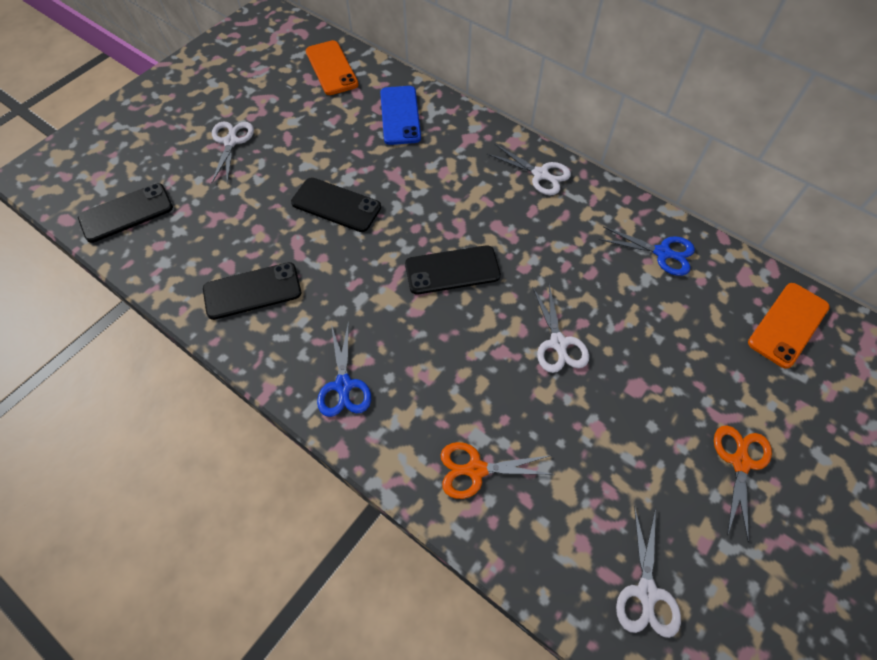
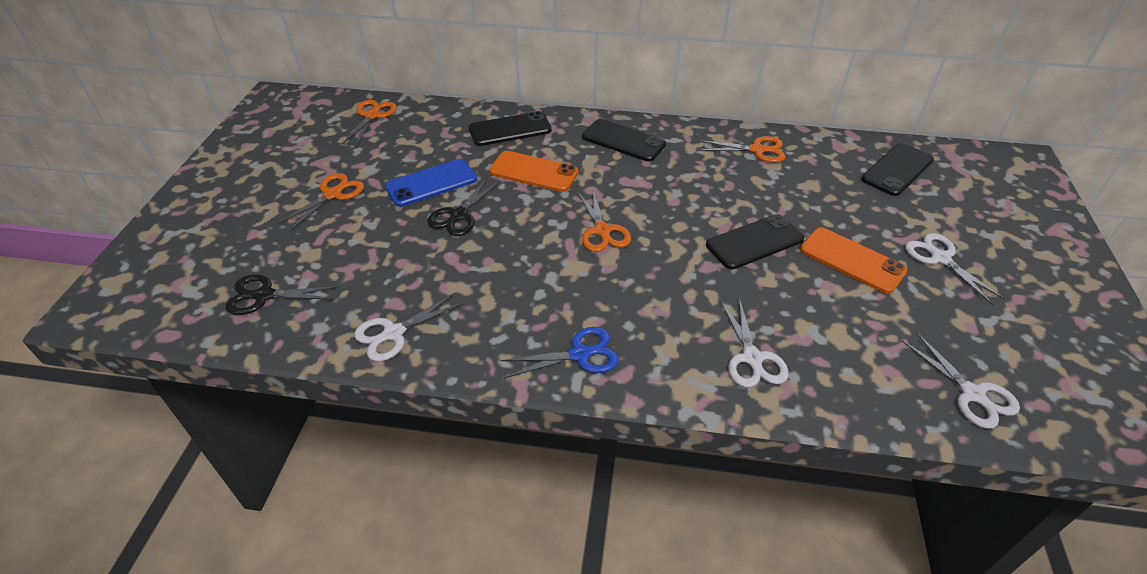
black scissors: 0 -> 2
blue scissors: 2 -> 1
orange scissors: 2 -> 4

